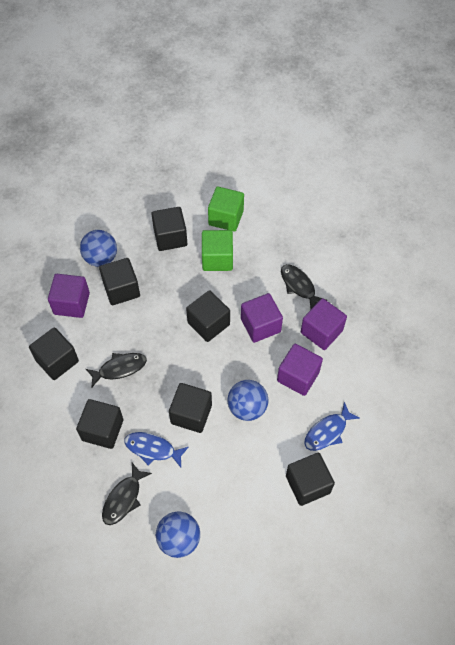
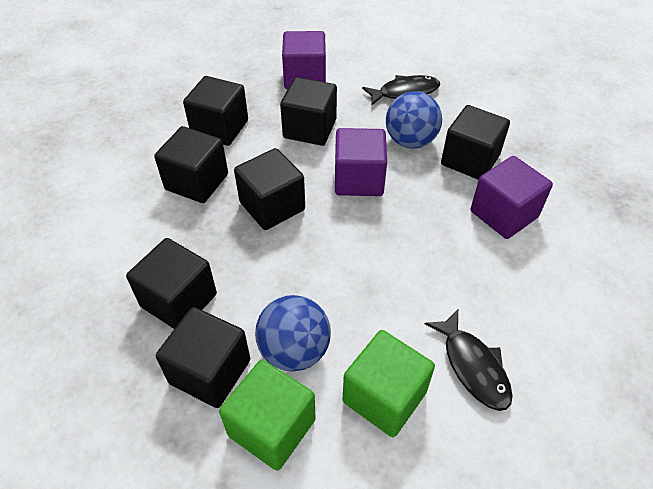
black fish: 3 -> 2
blue ball: 3 -> 2
blue fish: 2 -> 0
purple cube: 4 -> 3

